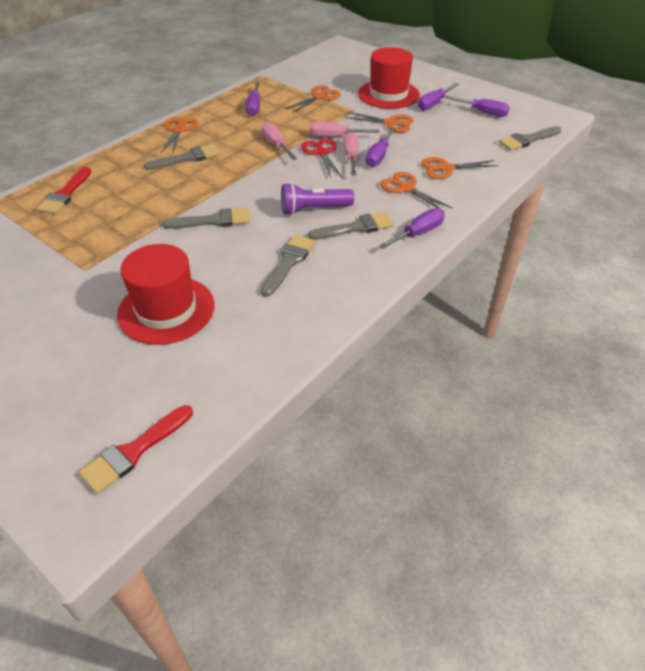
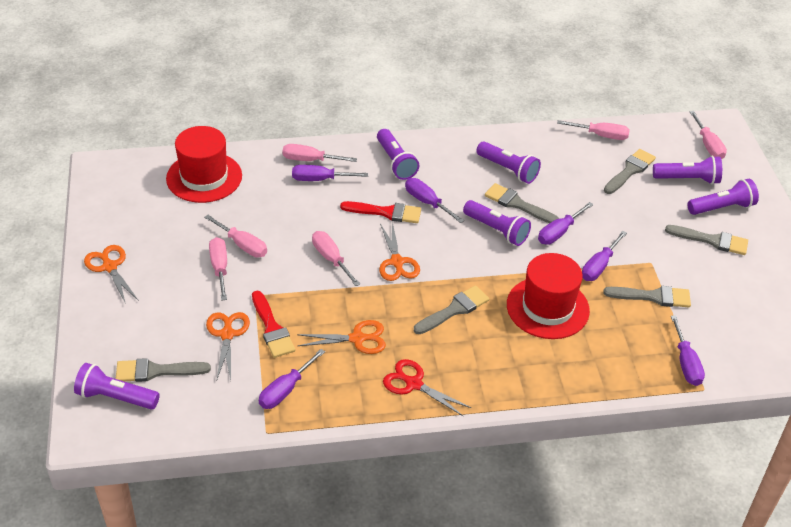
grey brush: 5 -> 6
orange scissors: 5 -> 4
pink screwdriver: 3 -> 6
purple flashlight: 1 -> 6
purple screwdriver: 5 -> 6

